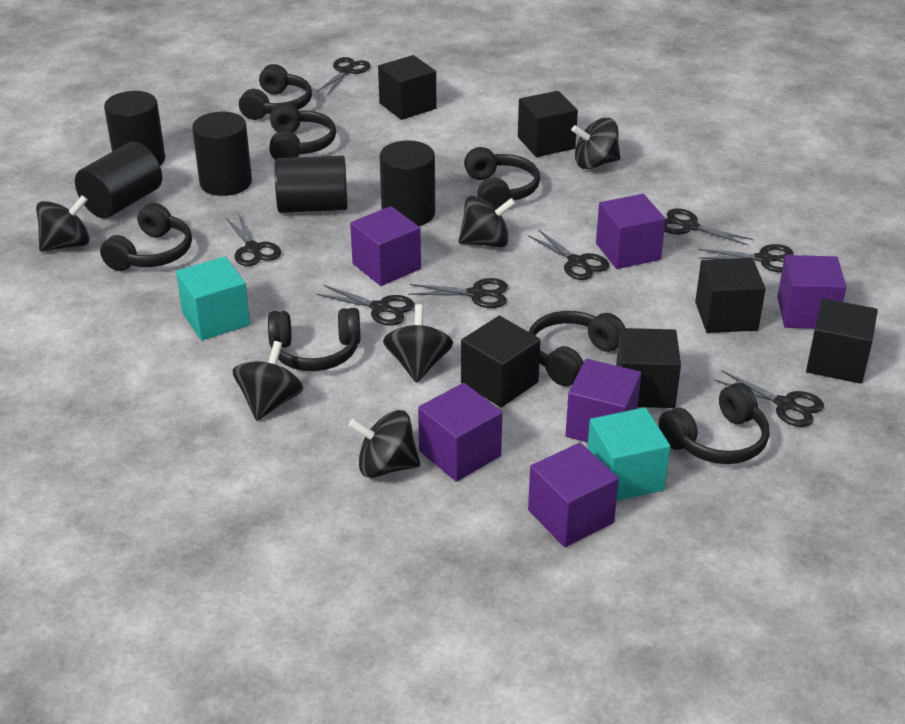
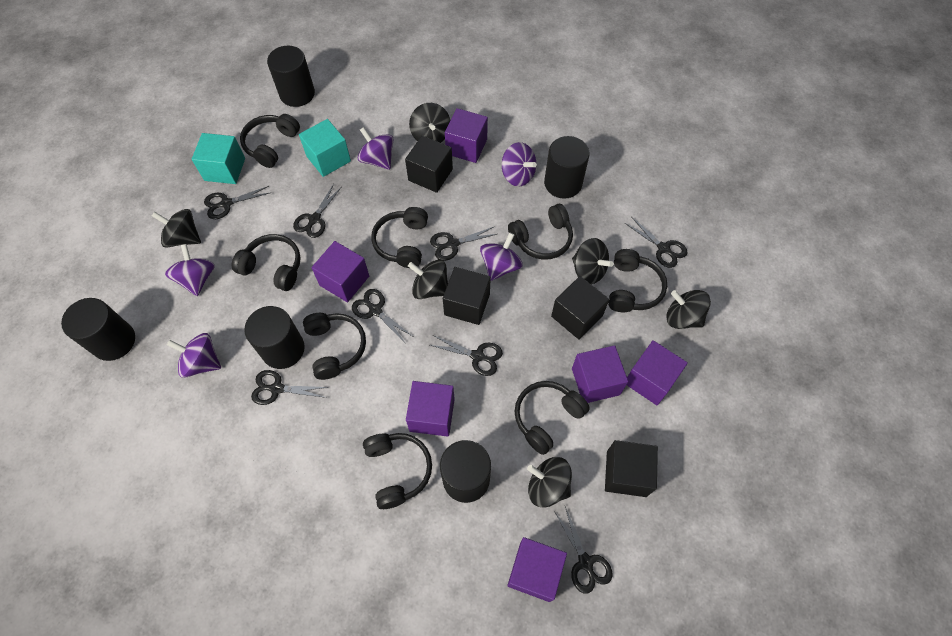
black cube: 6 -> 4
black headphones: 7 -> 8
purple spinning top: 0 -> 5

